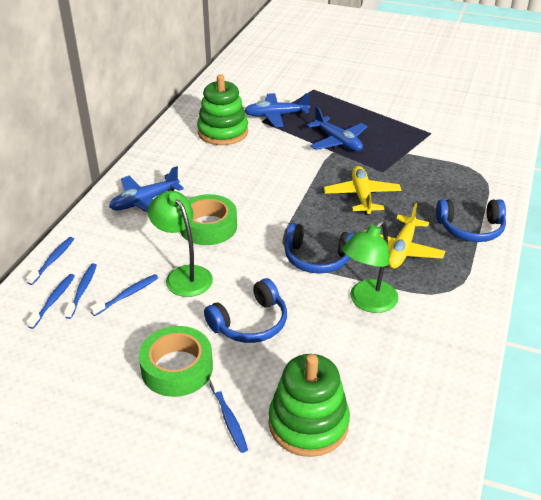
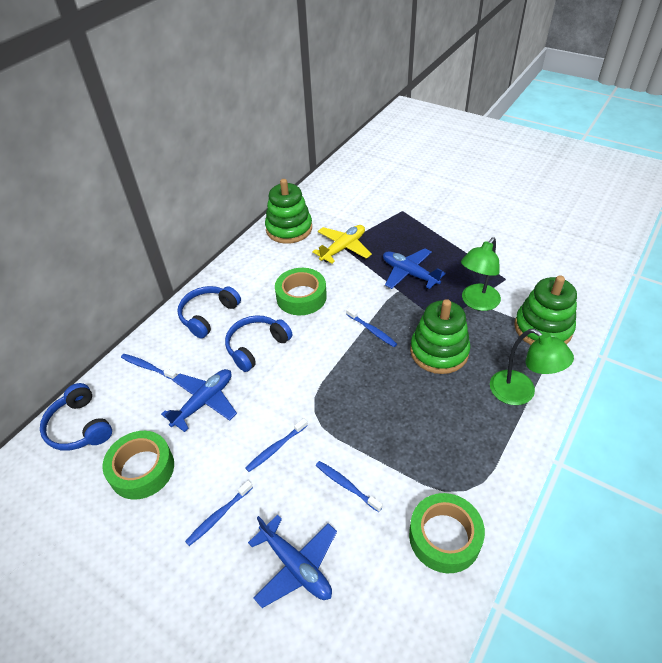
green stacking toy: 2 -> 3
green tape: 2 -> 3
yellow plane: 2 -> 1

